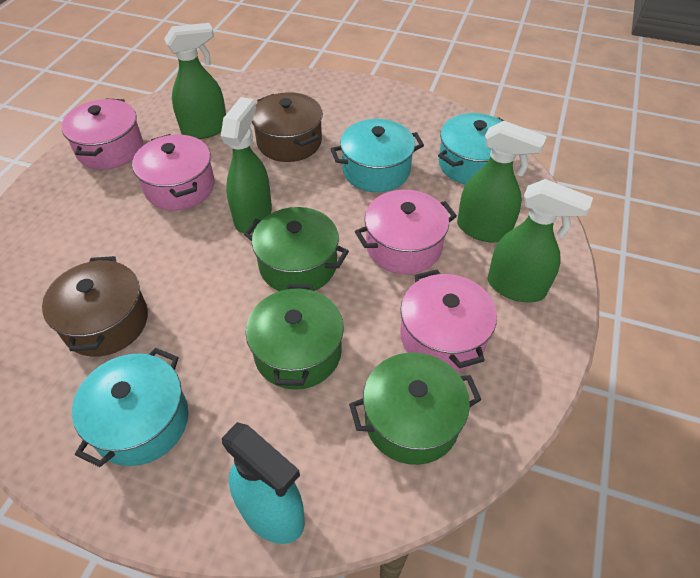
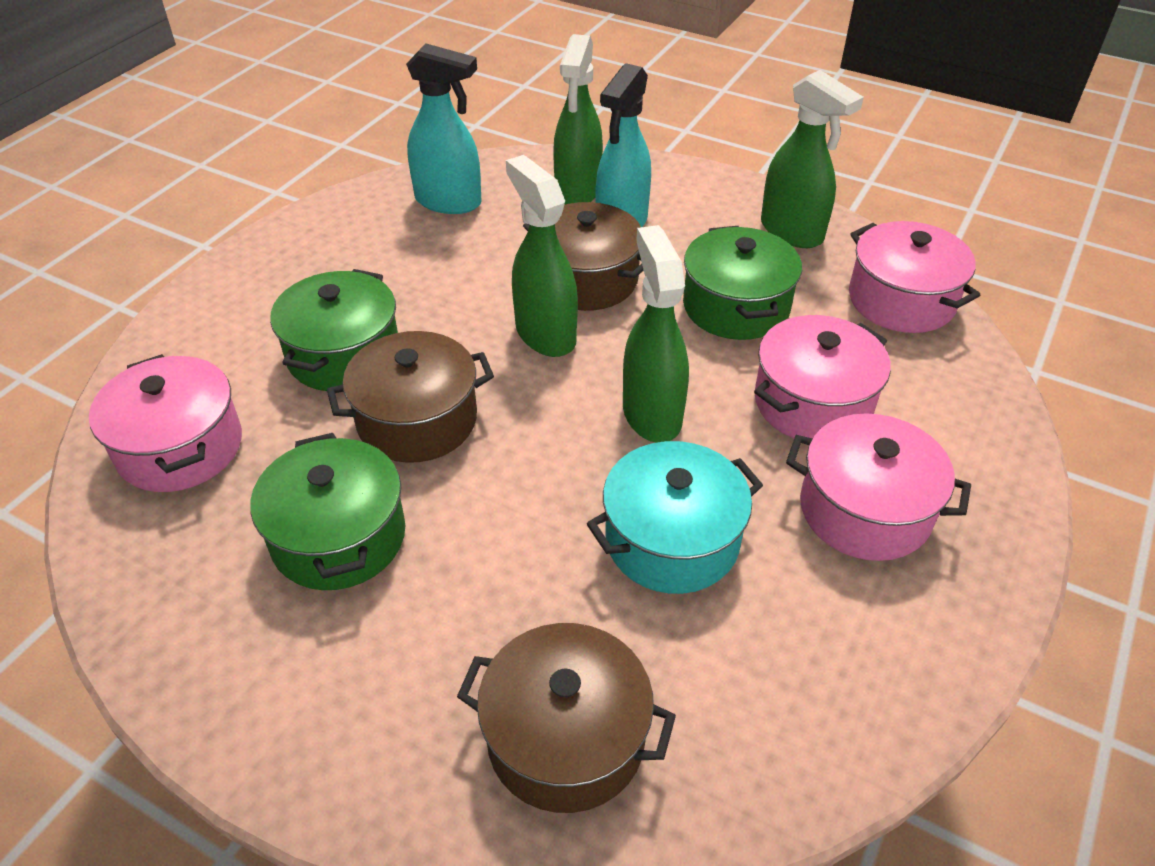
brown pot: 2 -> 3
turquoise pot: 3 -> 1
turquoise spray bottle: 1 -> 2

